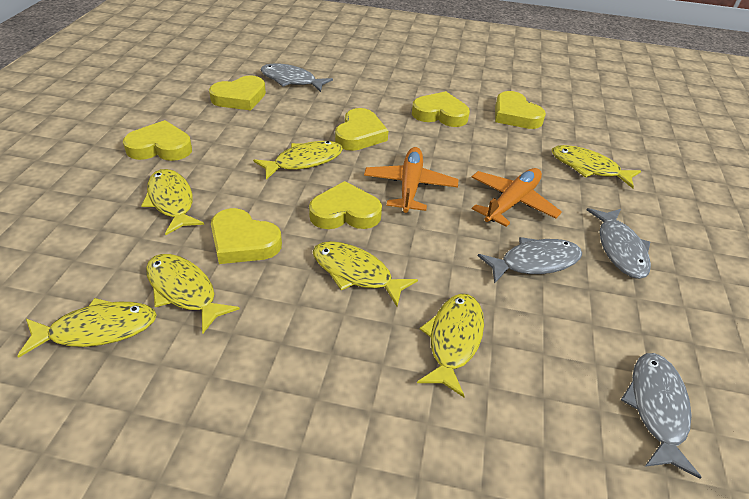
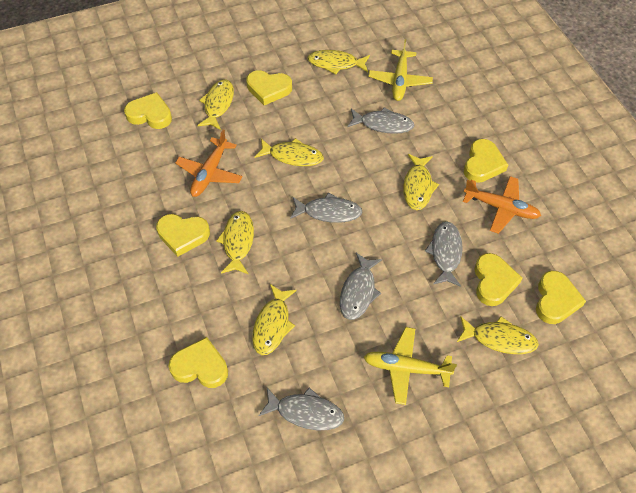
grey fish: 4 -> 5
yellow plane: 0 -> 2

